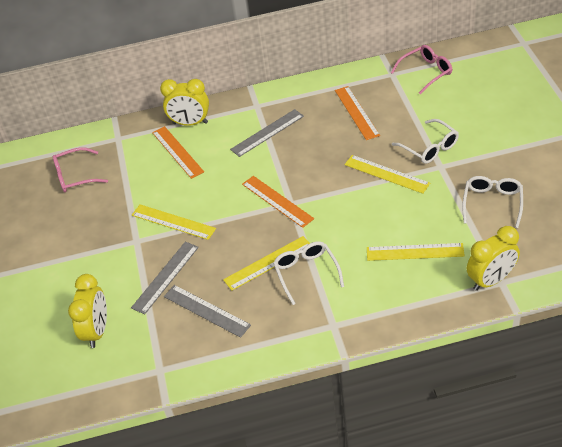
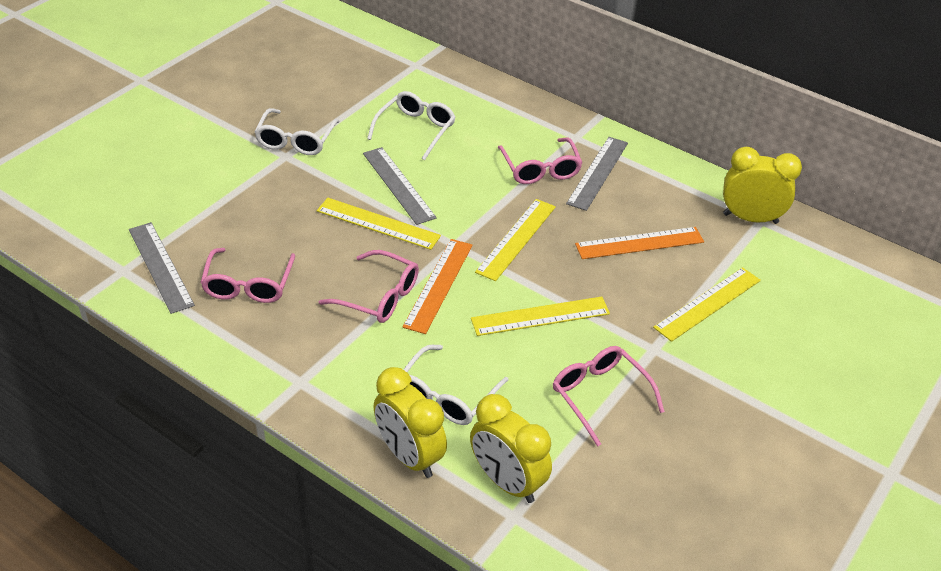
orange ruler: 3 -> 2
pink glasses: 2 -> 4

